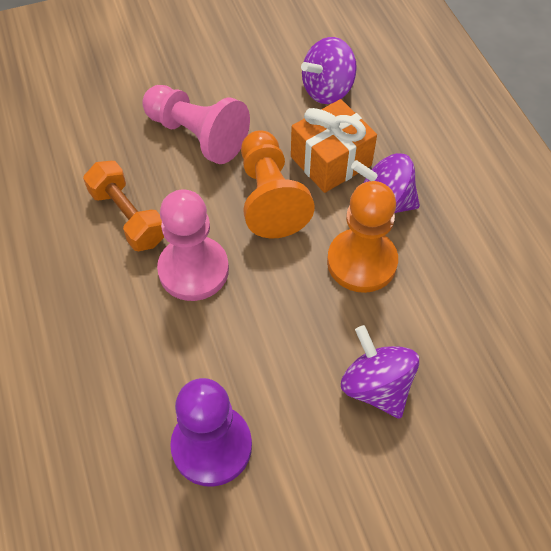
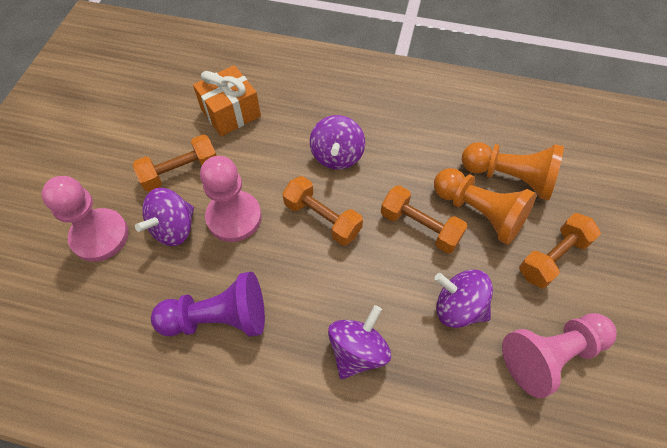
orange dumbbell: 1 -> 4
pink pawn: 2 -> 3
purple spinning top: 3 -> 4

